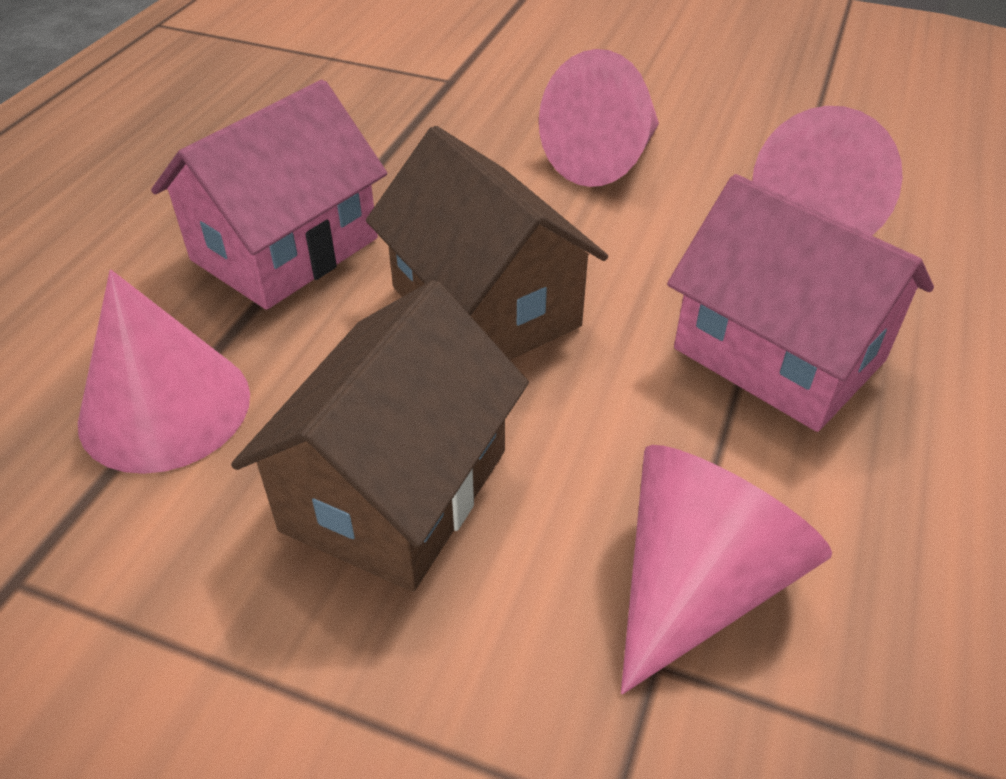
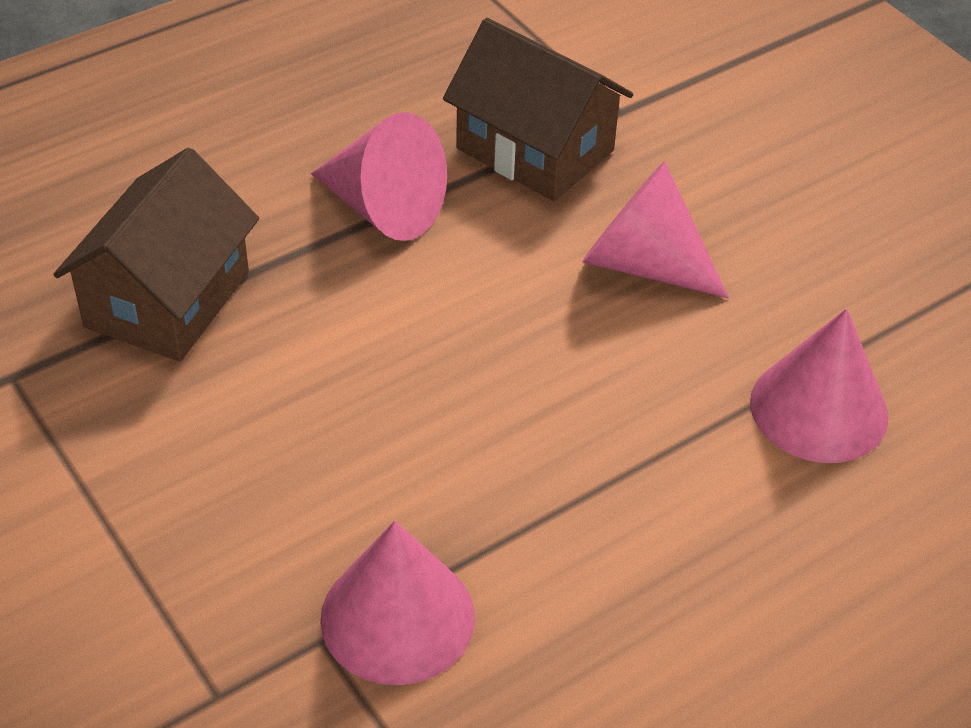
pink house: 2 -> 0

